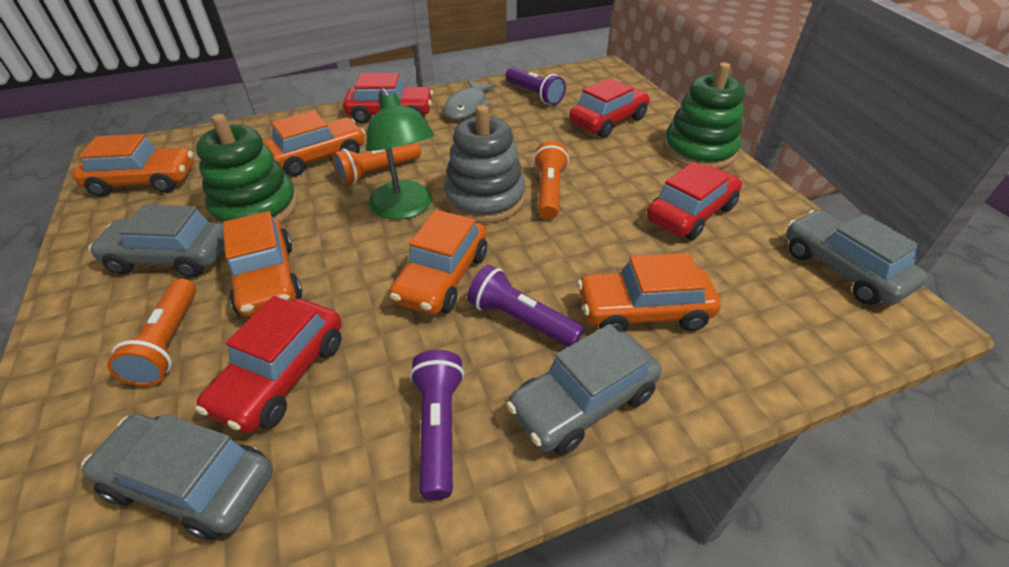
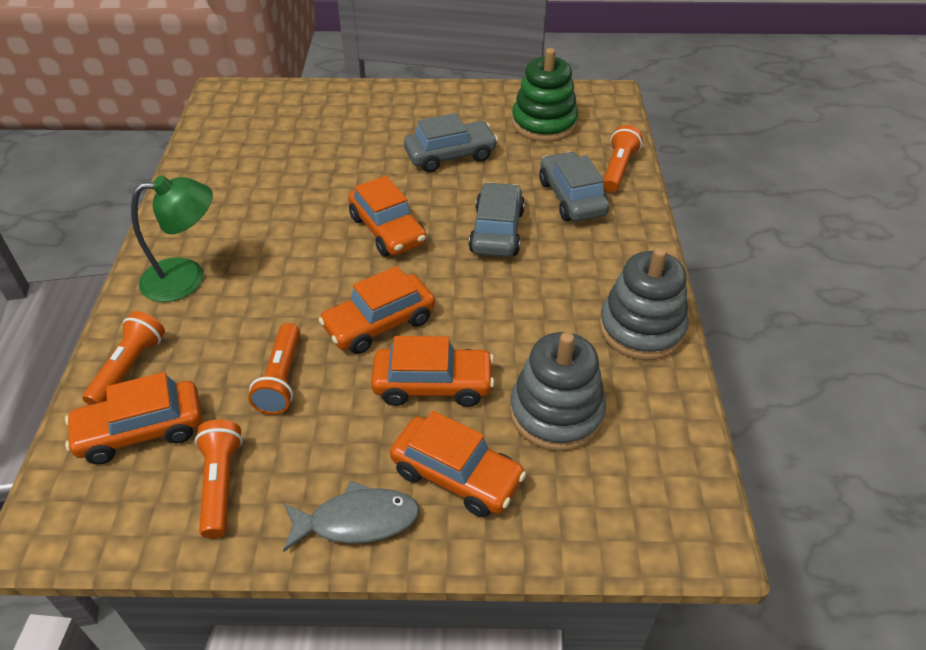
green stacking toy: 2 -> 1
grey car: 4 -> 3
grey stacking toy: 1 -> 2
orange flashlight: 3 -> 4
purple flashlight: 3 -> 0
red car: 4 -> 0

